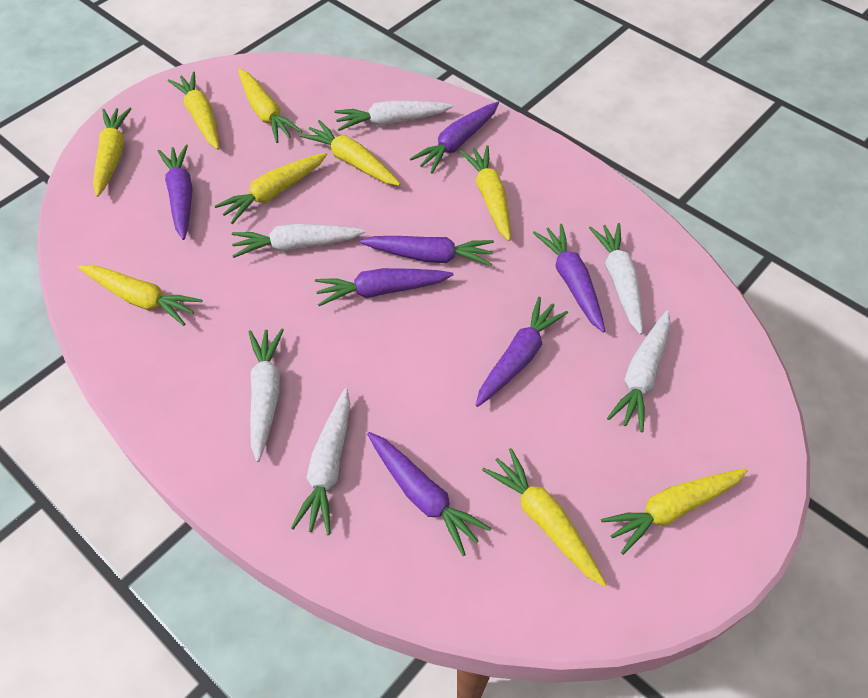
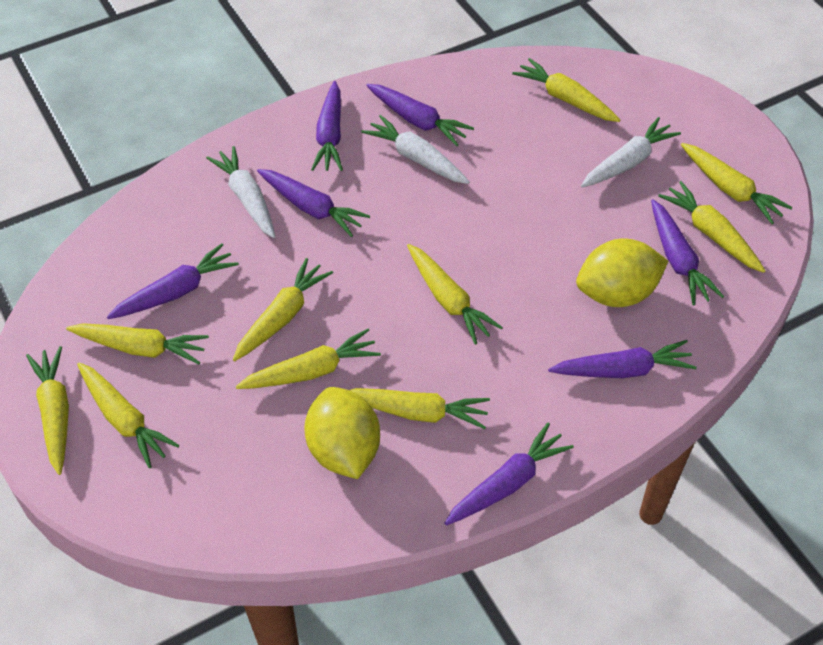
white carrot: 6 -> 3
yellow carrot: 9 -> 10
yellow lemon: 0 -> 2

